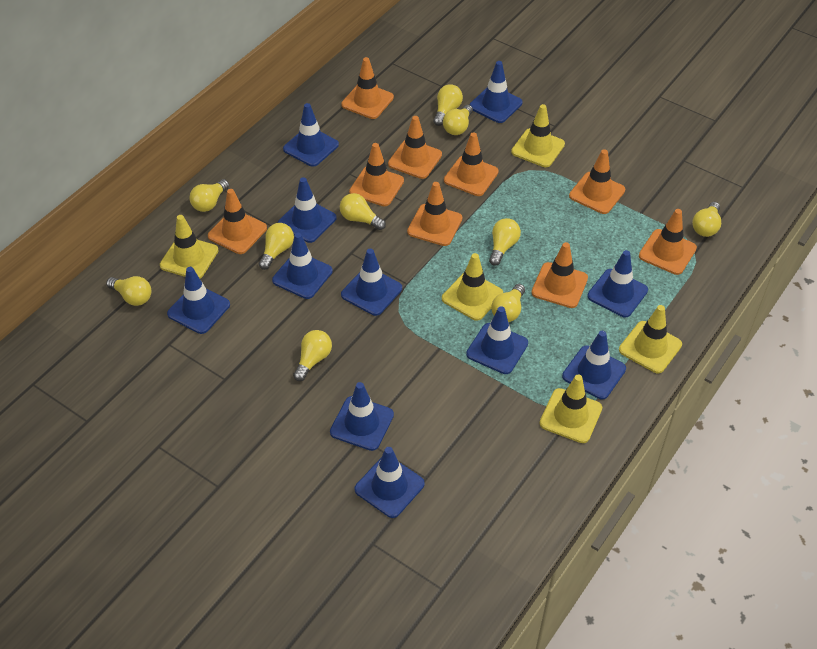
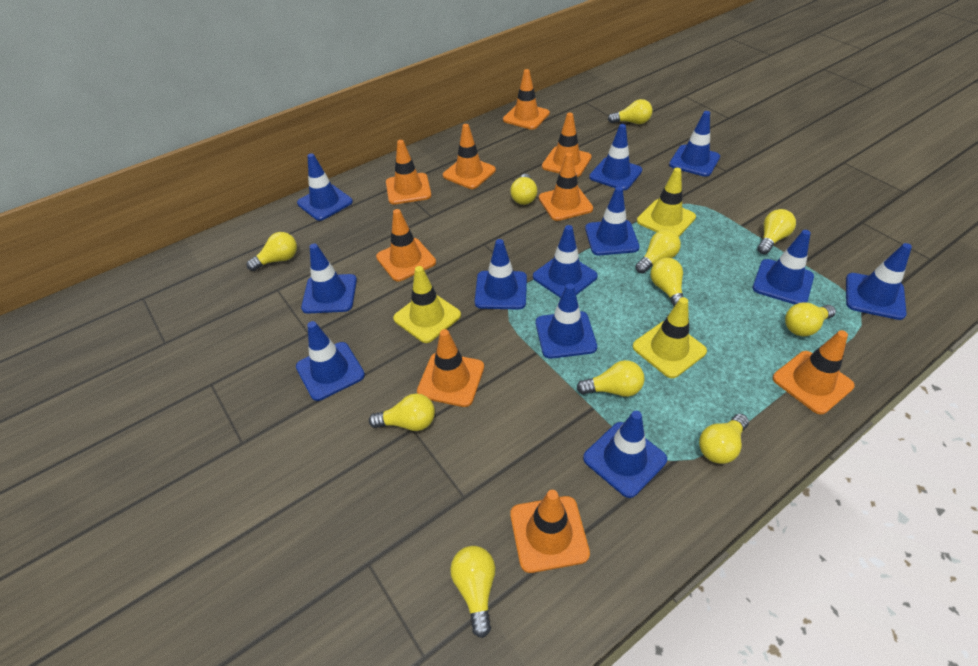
blue traffic cone: 11 -> 12
yellow light bulb: 10 -> 11
yellow traffic cone: 5 -> 3

